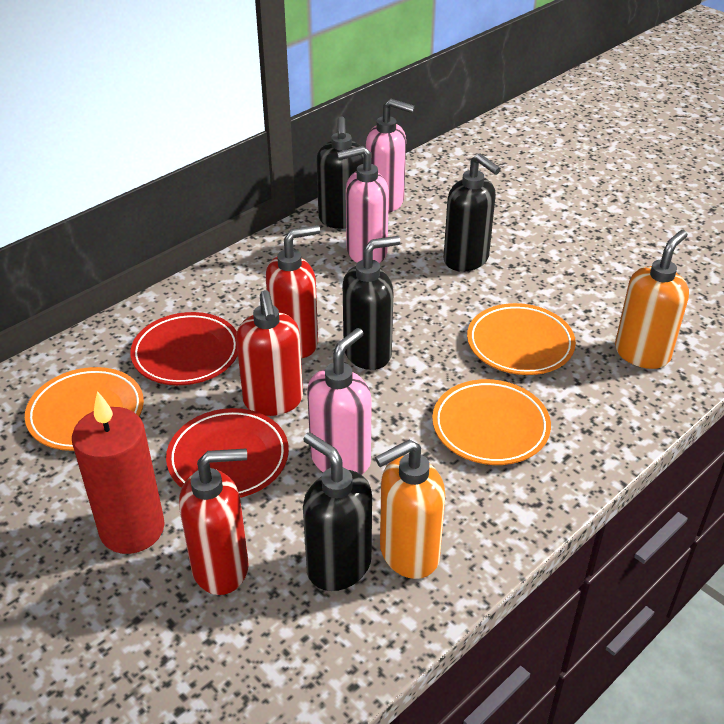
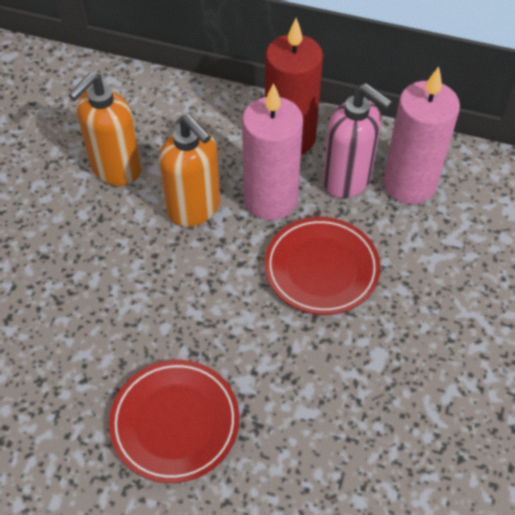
black soap dispenser: 4 -> 0
orange plate: 3 -> 0
pink candle: 0 -> 2
pink soap dispenser: 3 -> 1
red soap dispenser: 3 -> 0

